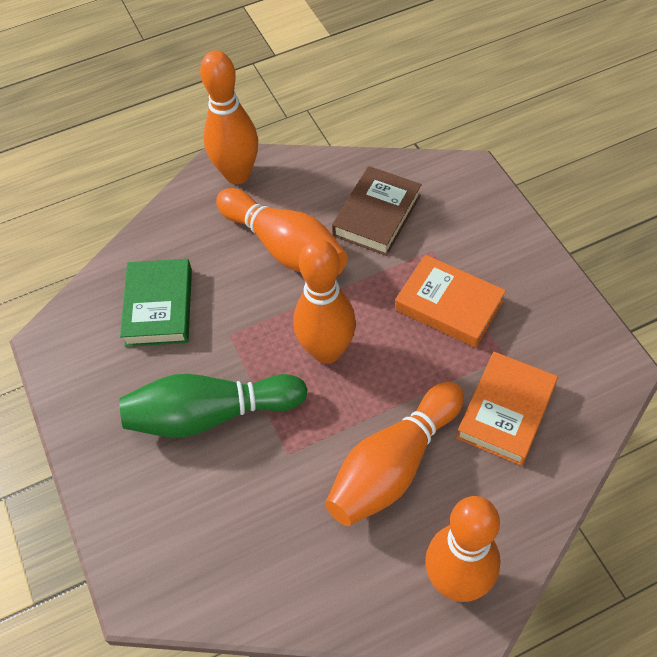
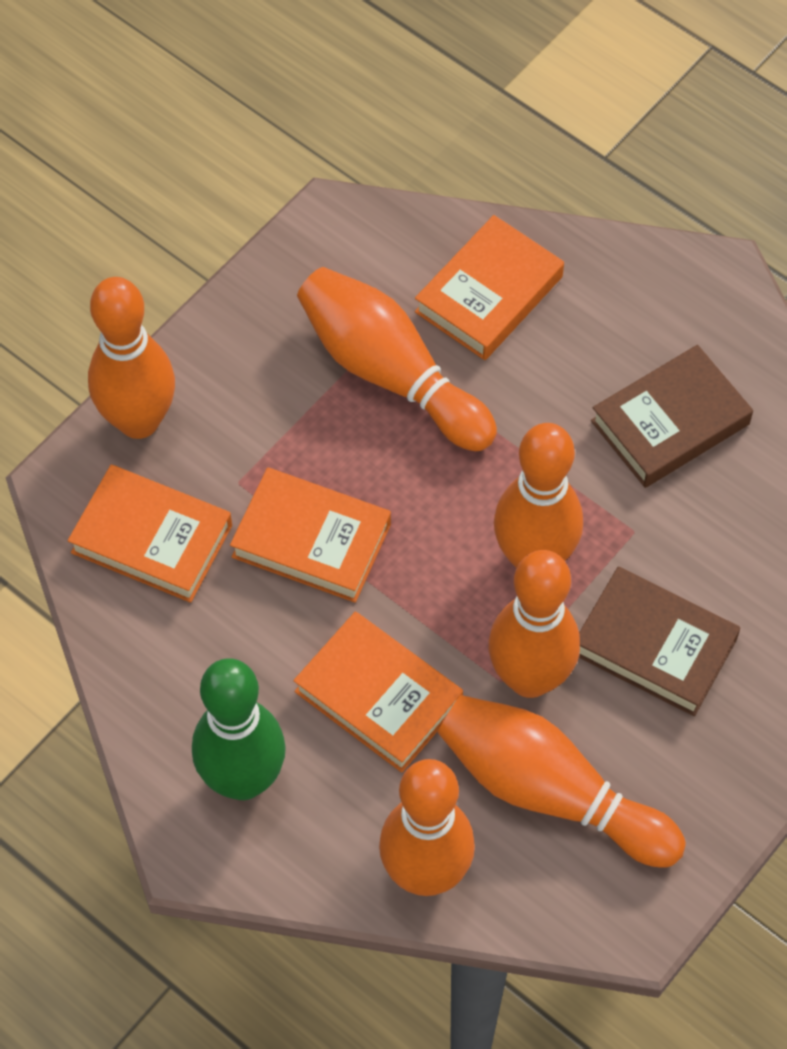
brown book: 1 -> 2
green book: 1 -> 0
orange book: 2 -> 4
orange bowling pin: 5 -> 6

